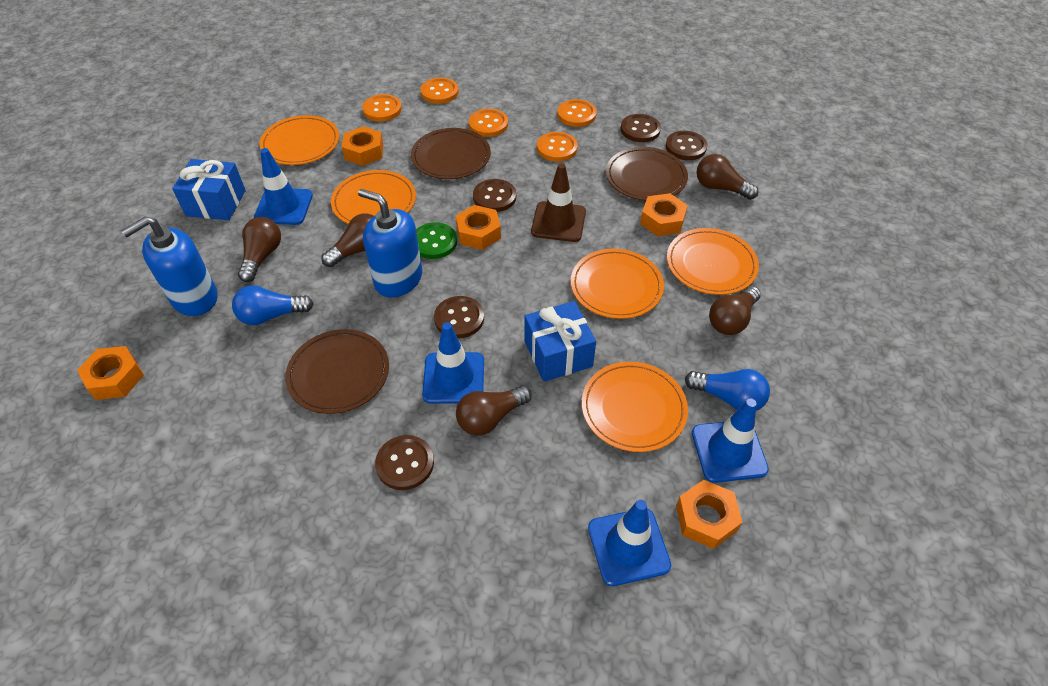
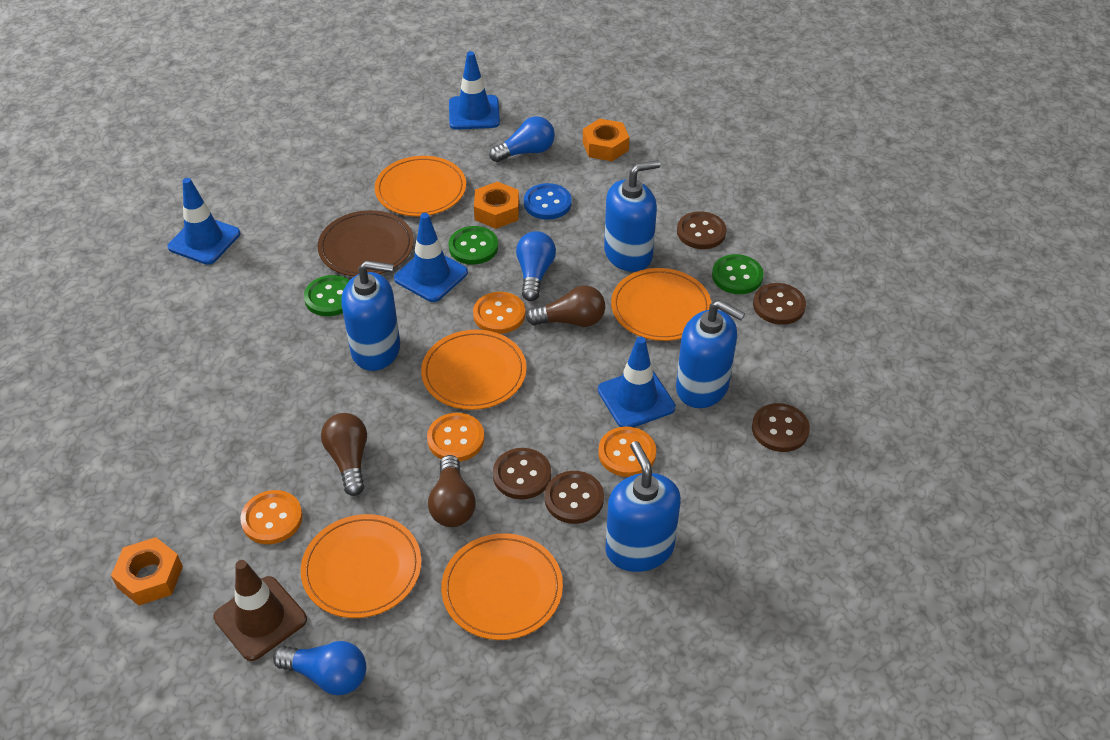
blue button: 0 -> 1
blue gift: 2 -> 0
blue light bulb: 2 -> 3
blue soap dispenser: 2 -> 4
brown light bulb: 5 -> 3
brown plate: 3 -> 1
green button: 1 -> 3
orange button: 5 -> 4
orange nut: 5 -> 3

